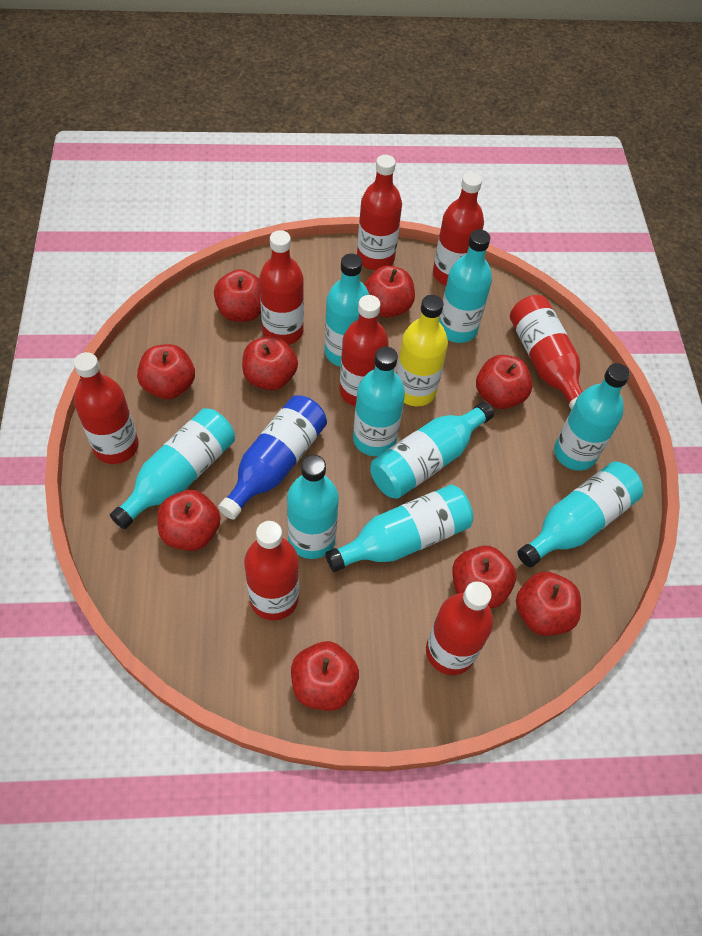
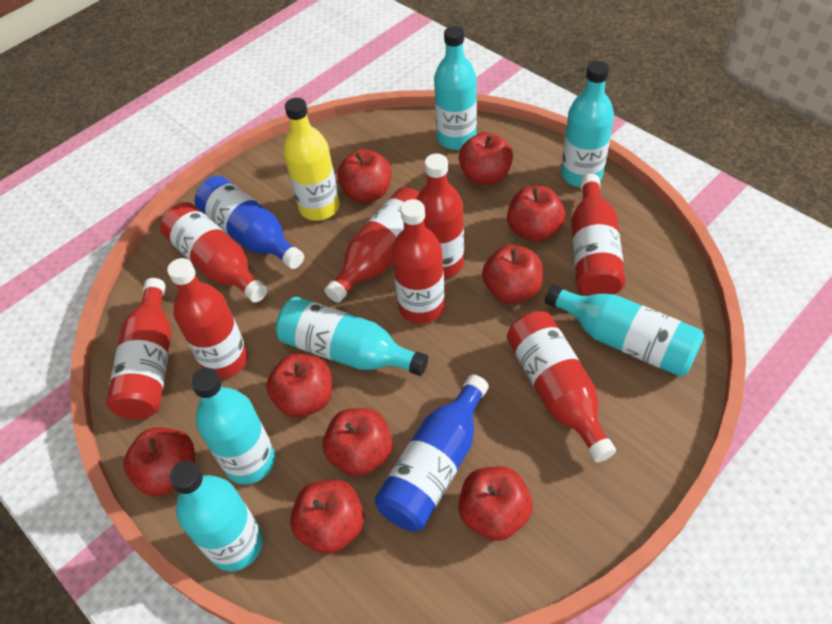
blue bottle: 1 -> 2
turquoise bottle: 9 -> 6

